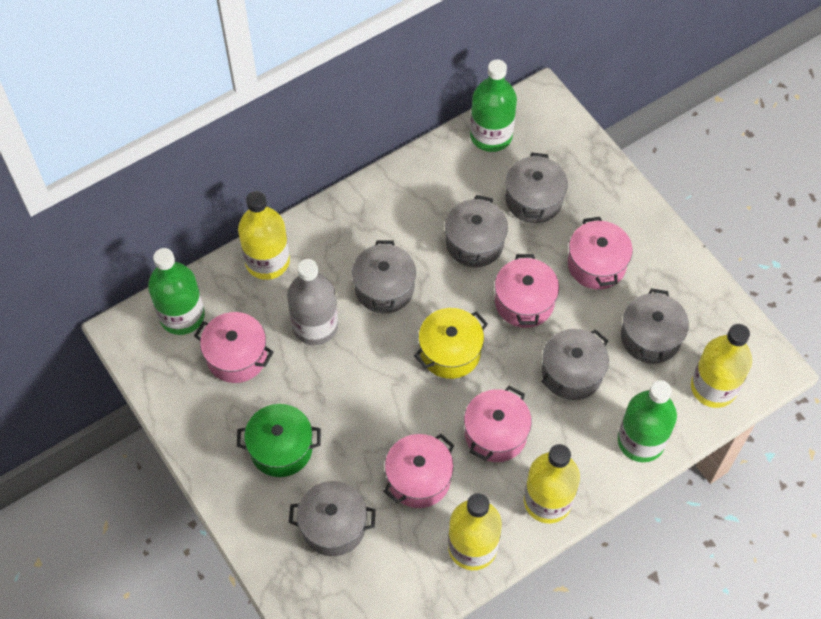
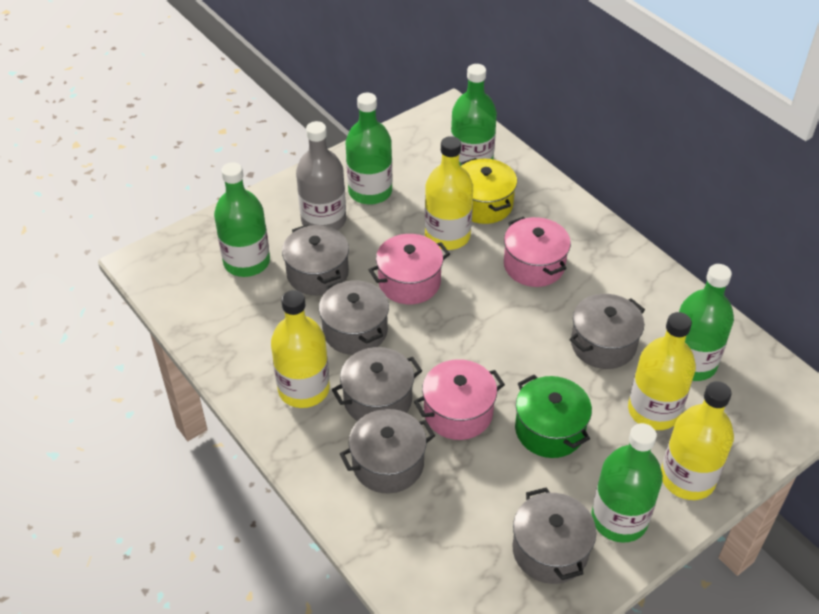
green bottle: 3 -> 5
pink pot: 5 -> 3

